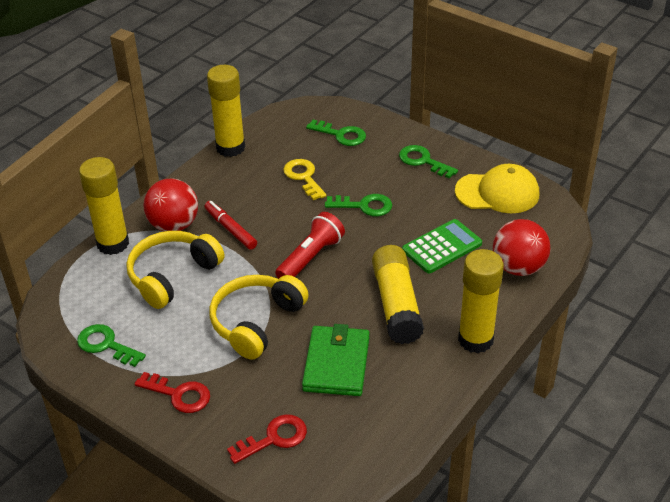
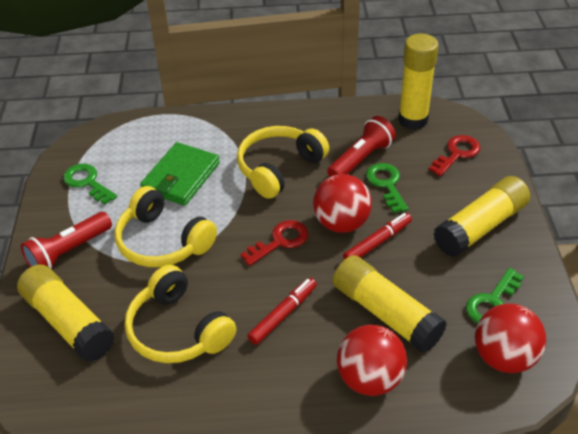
green calculator: 1 -> 0
green key: 4 -> 3
red ball: 2 -> 3
red flashlight: 1 -> 2
red marker: 1 -> 2
yellow cap: 1 -> 0
yellow headphones: 2 -> 3
yellow key: 1 -> 0

